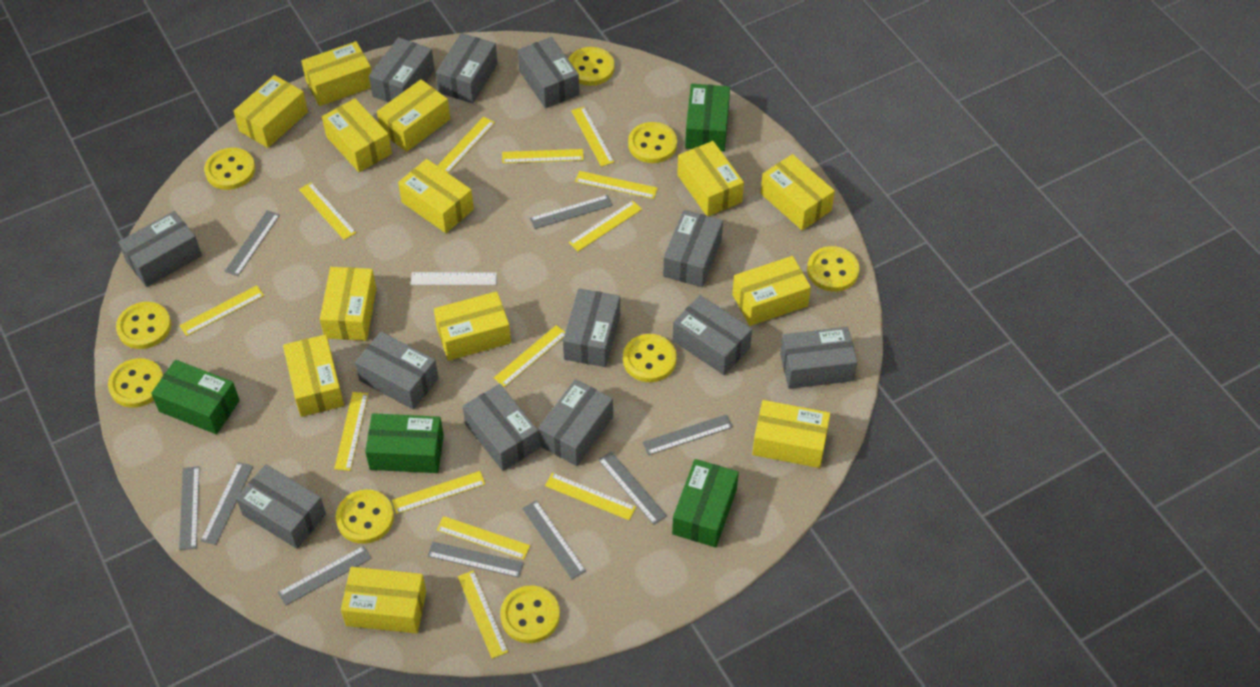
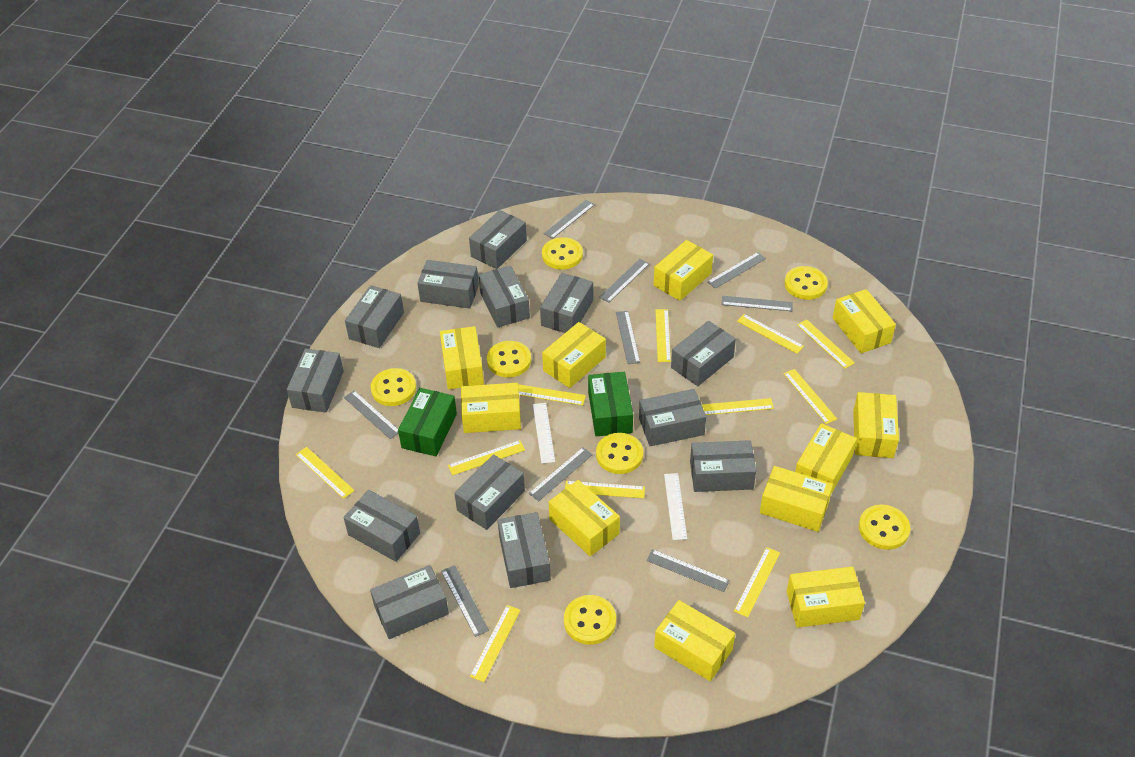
green box: 4 -> 2
grey box: 12 -> 13
white ruler: 1 -> 2
yellow box: 13 -> 11
yellow button: 9 -> 7
yellow ruler: 13 -> 11

